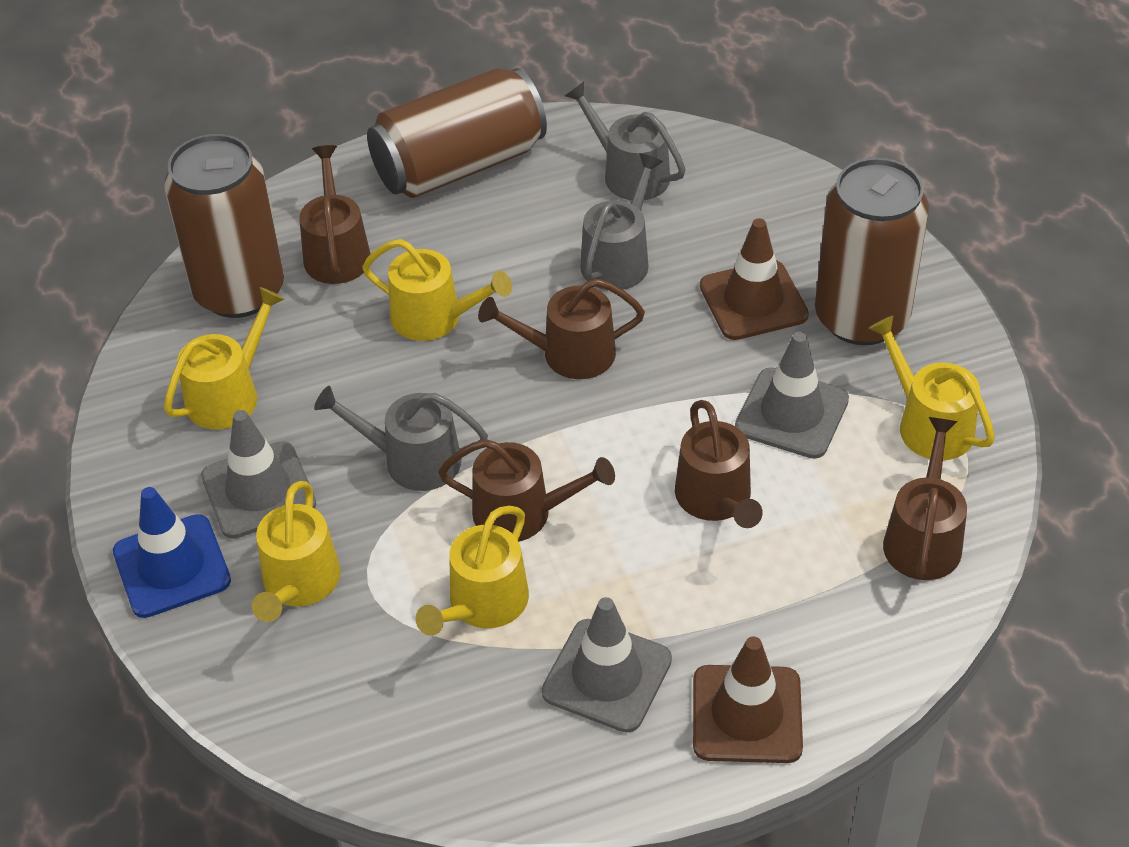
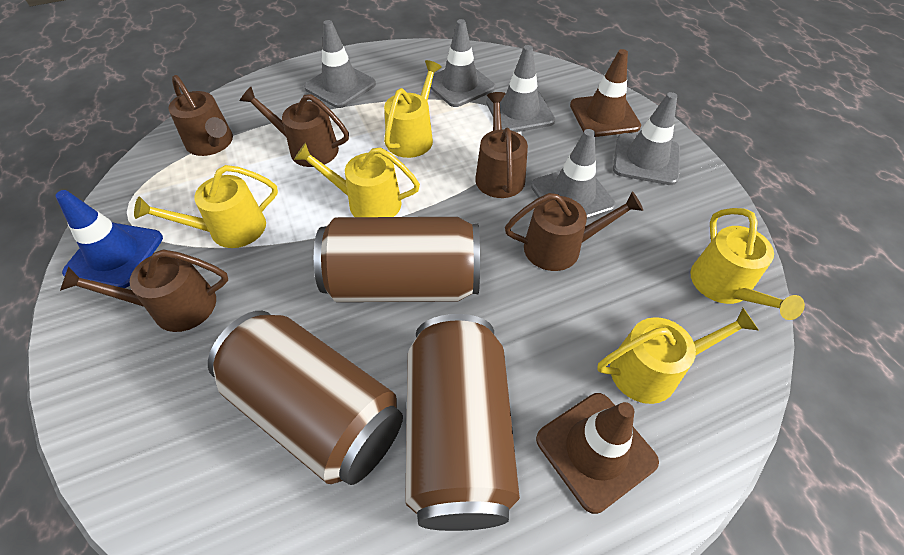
grey traffic cone: 3 -> 5
grey watering can: 3 -> 0

